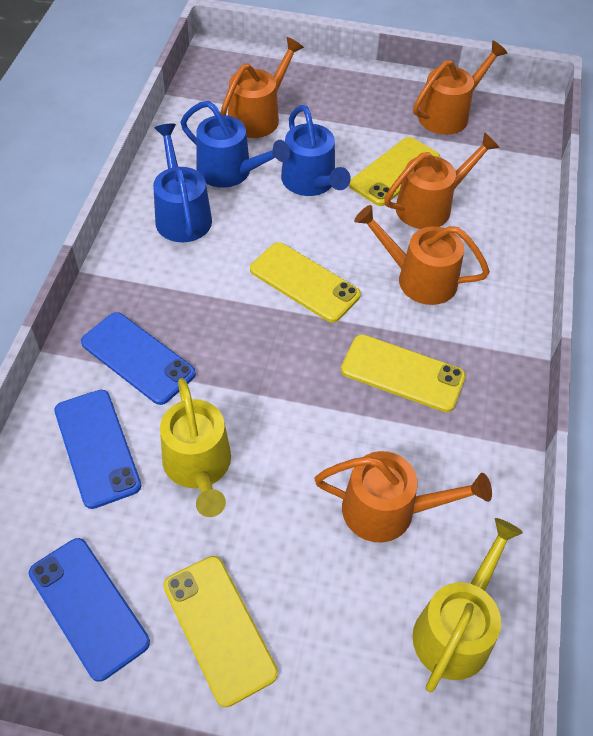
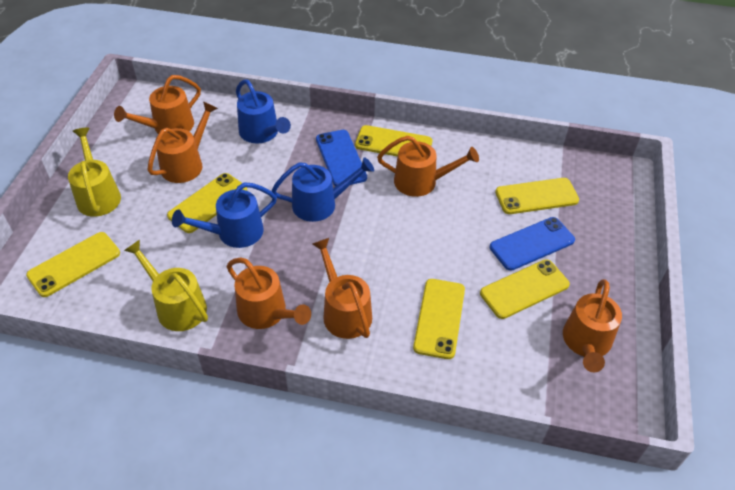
blue phone: 3 -> 2
orange watering can: 5 -> 6
yellow phone: 4 -> 6

